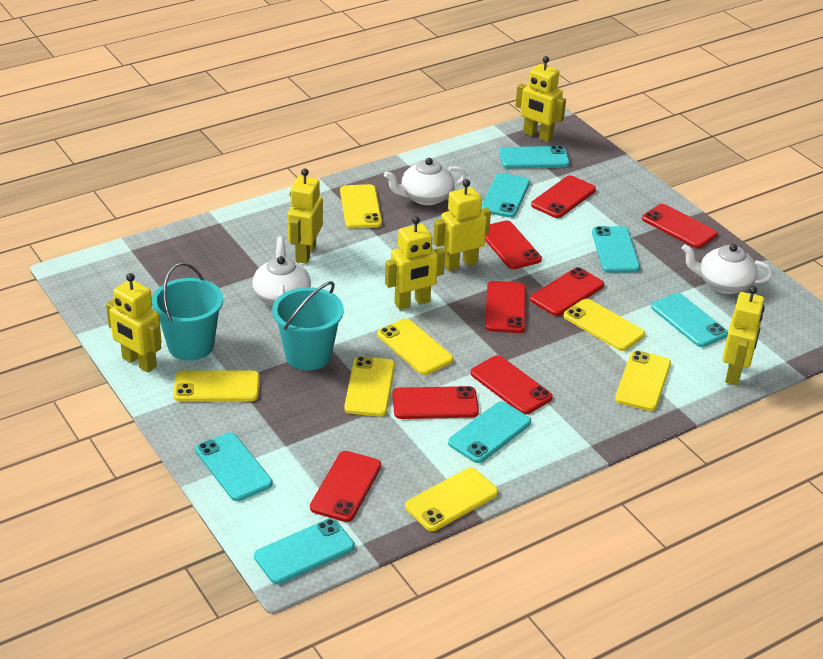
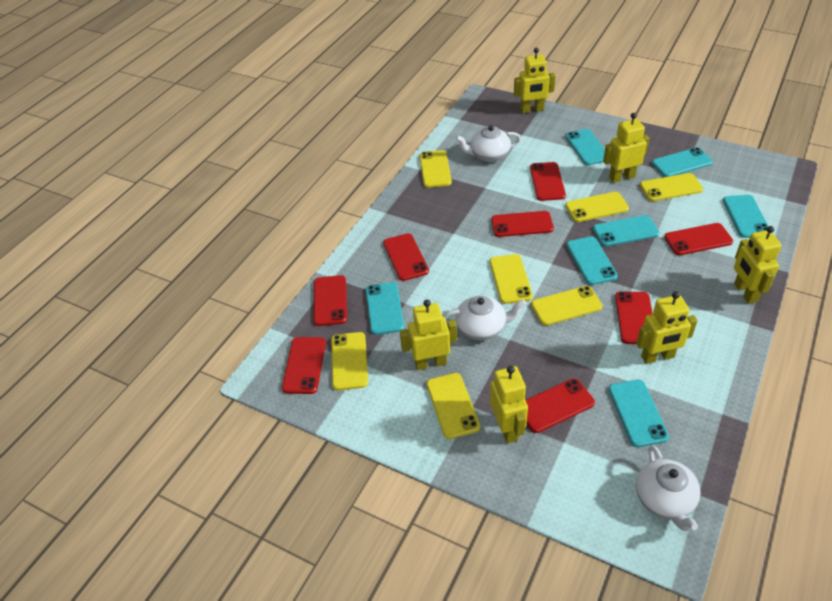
turquoise bucket: 2 -> 0

